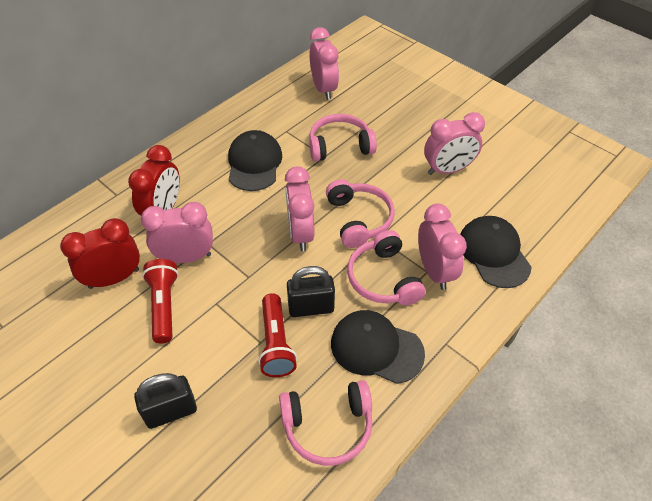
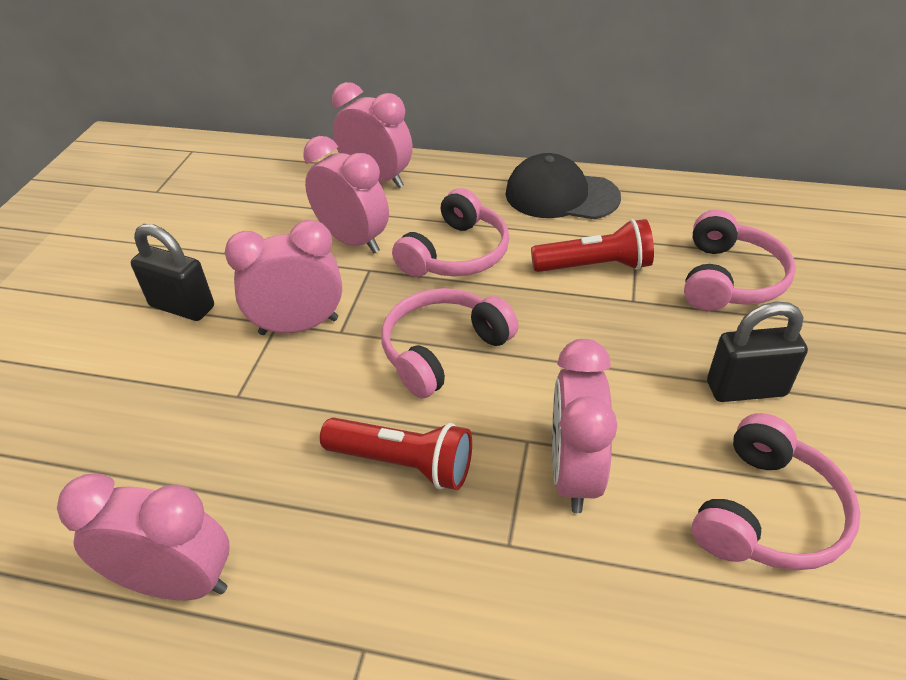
black cap: 3 -> 1
red clock: 2 -> 0

